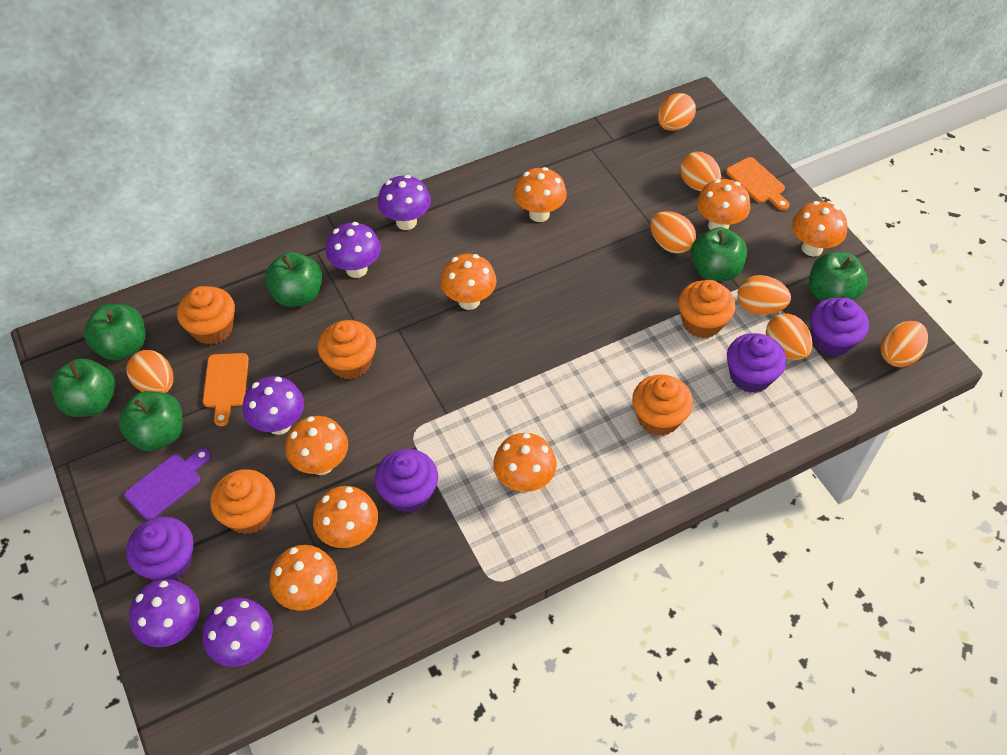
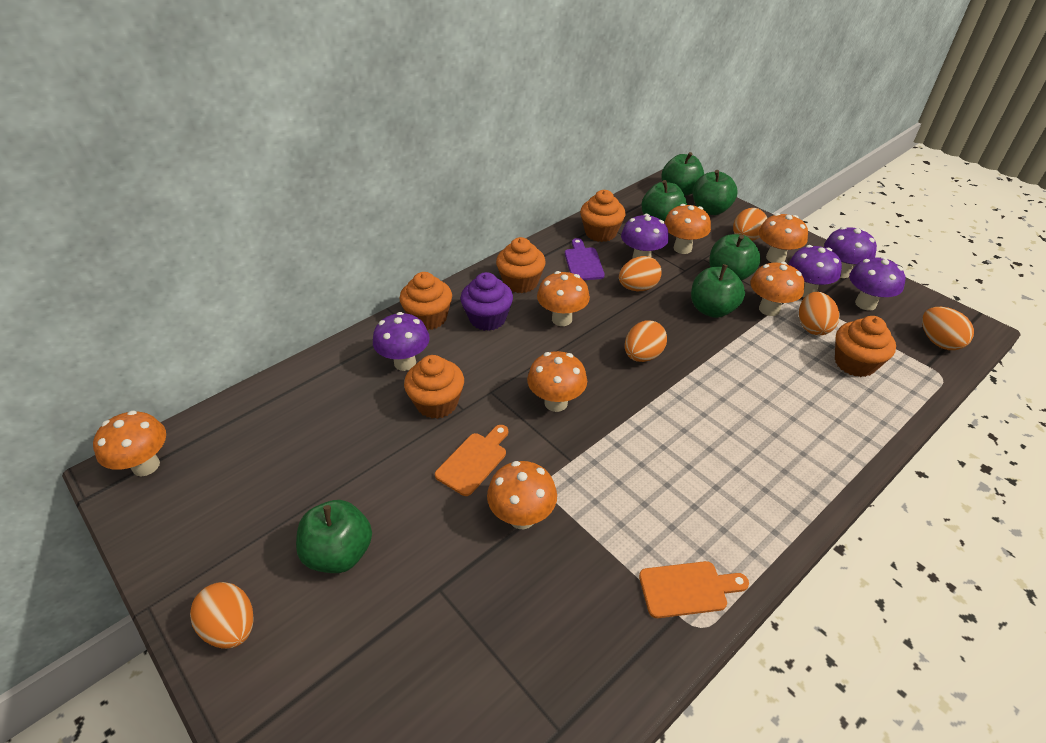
orange egg: 7 -> 6
orange mushroom: 8 -> 7
purple cupcake: 4 -> 1

